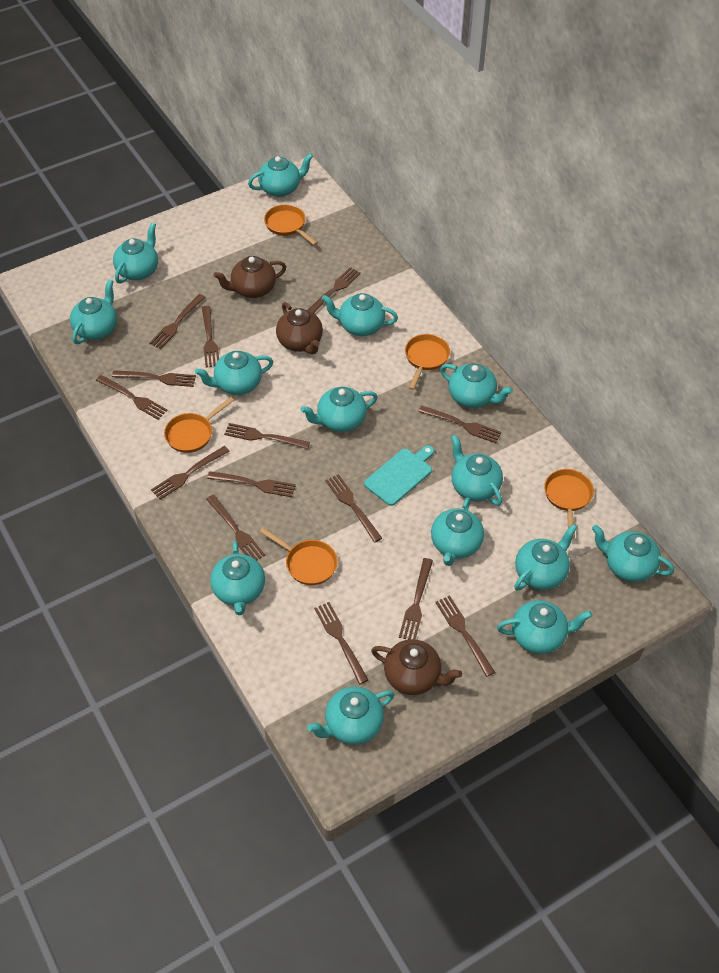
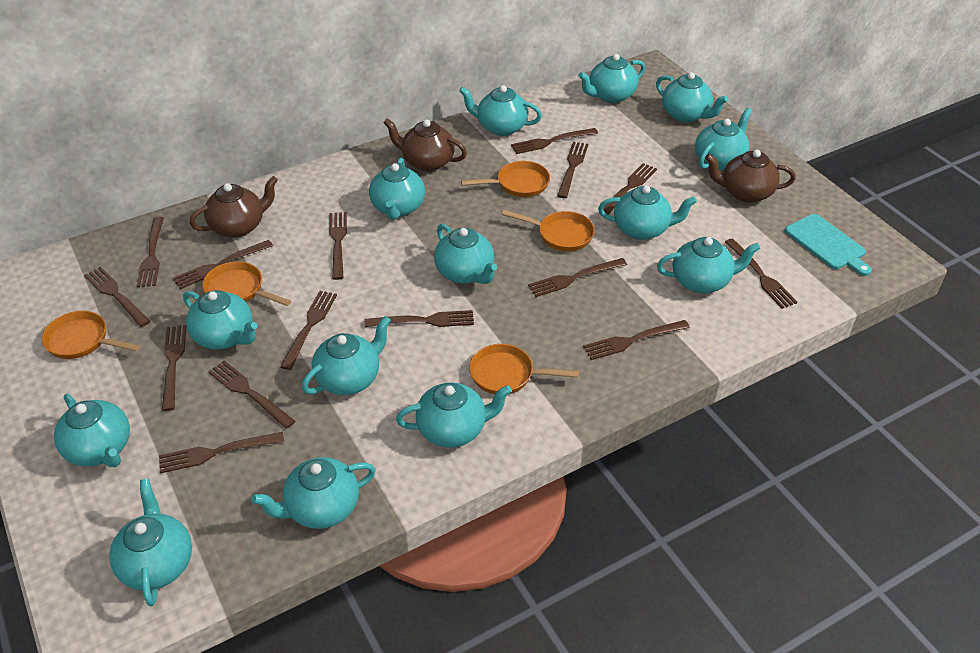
brown fork: 14 -> 15

